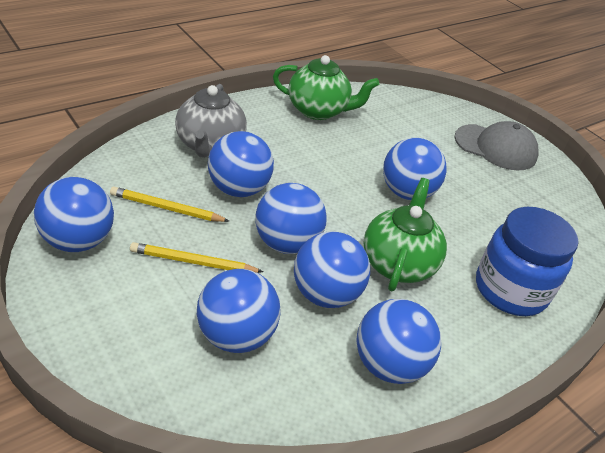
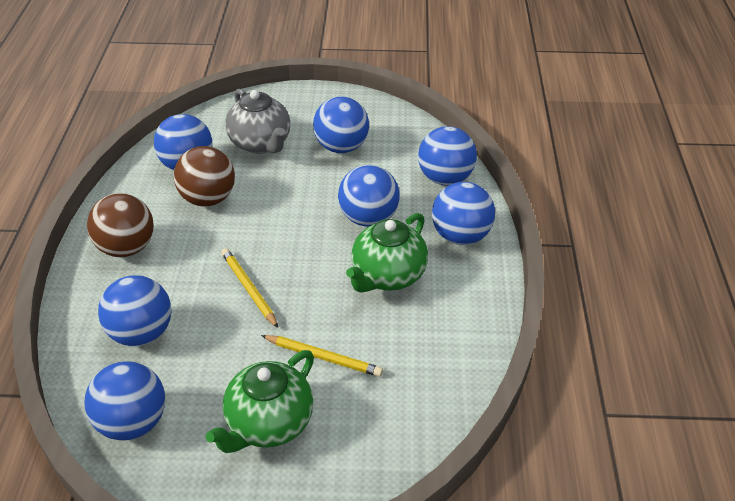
blue jar: 1 -> 0
brown ball: 0 -> 2
grey cap: 1 -> 0

